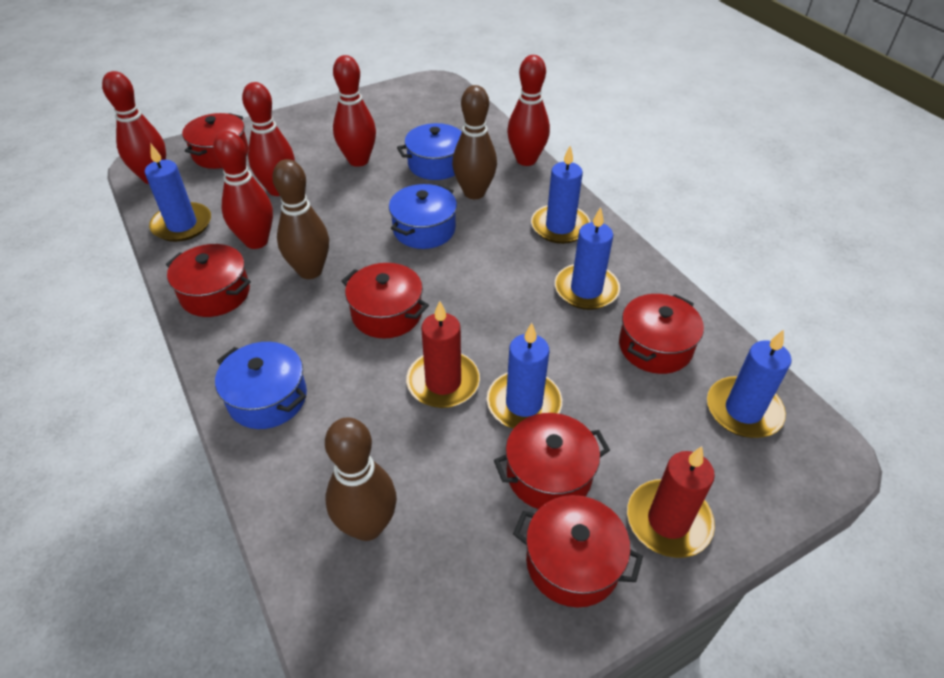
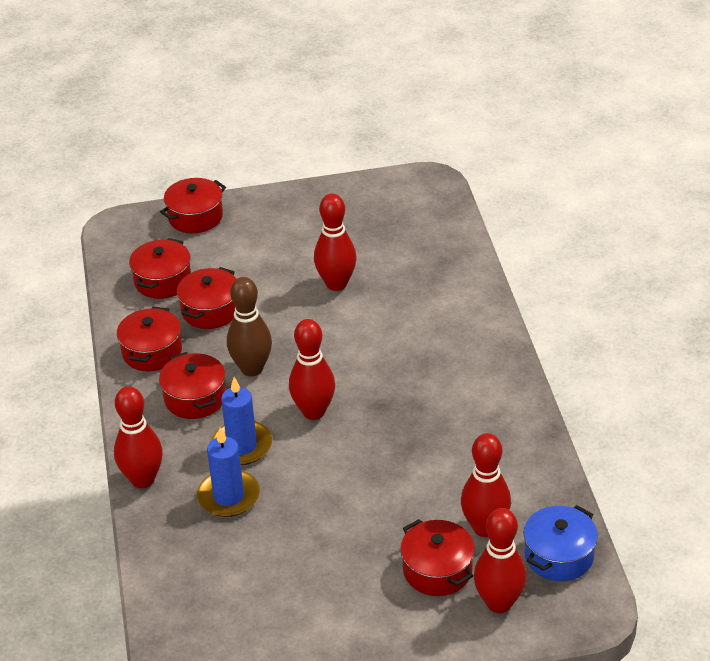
blue candle: 5 -> 2
blue pot: 3 -> 1
brown bowling pin: 3 -> 1
red candle: 2 -> 0

